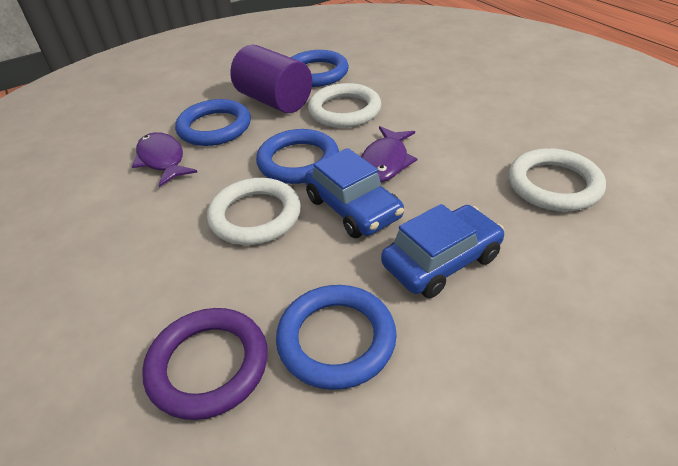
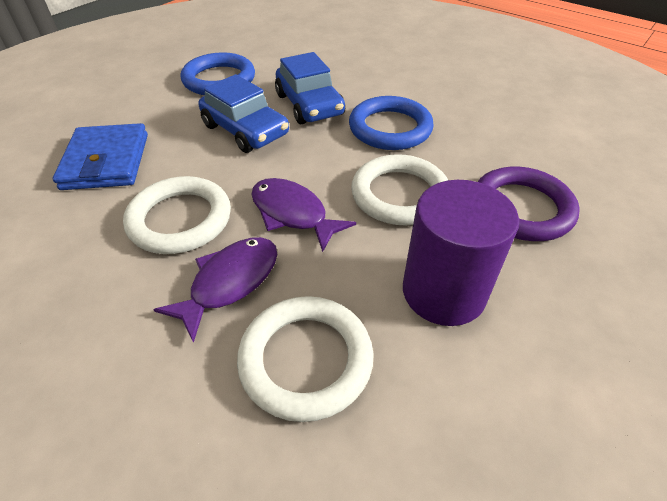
blue ring: 4 -> 2
blue wallet: 0 -> 1

